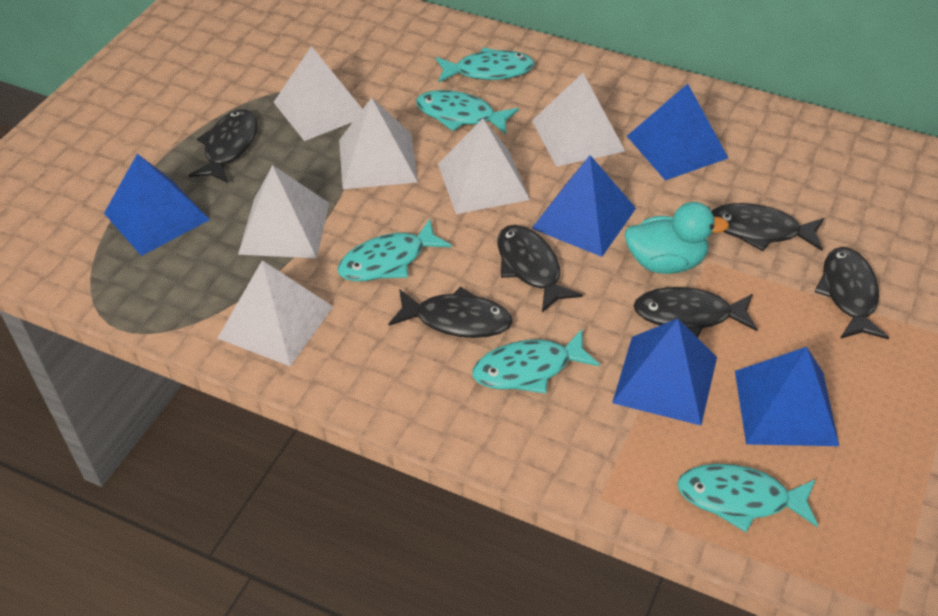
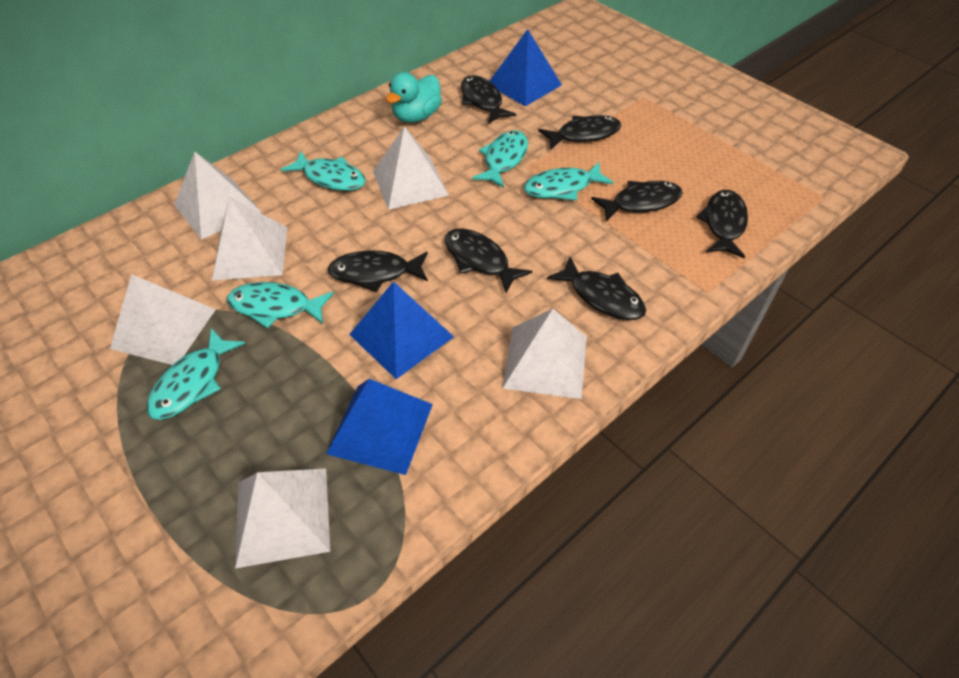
black fish: 6 -> 7
blue pyramid: 5 -> 3

